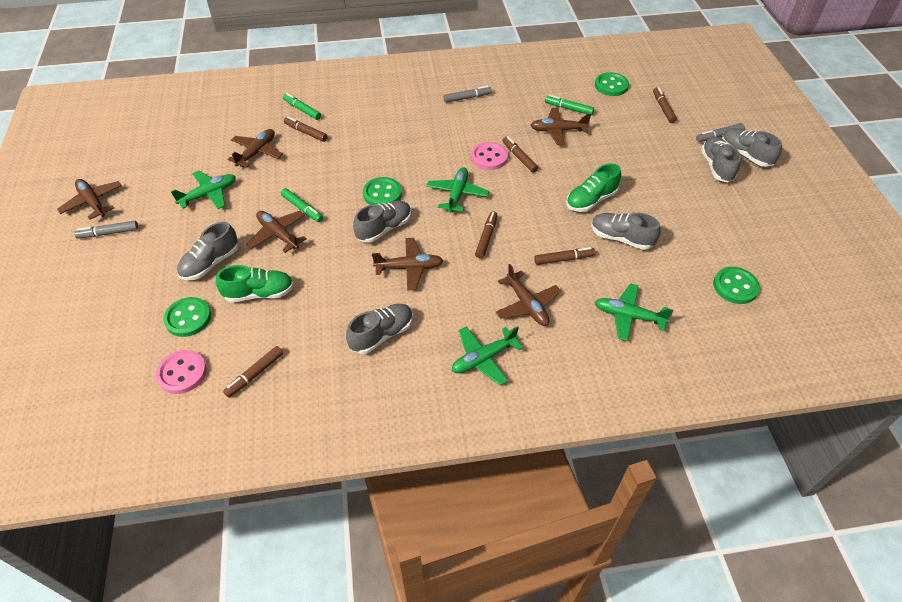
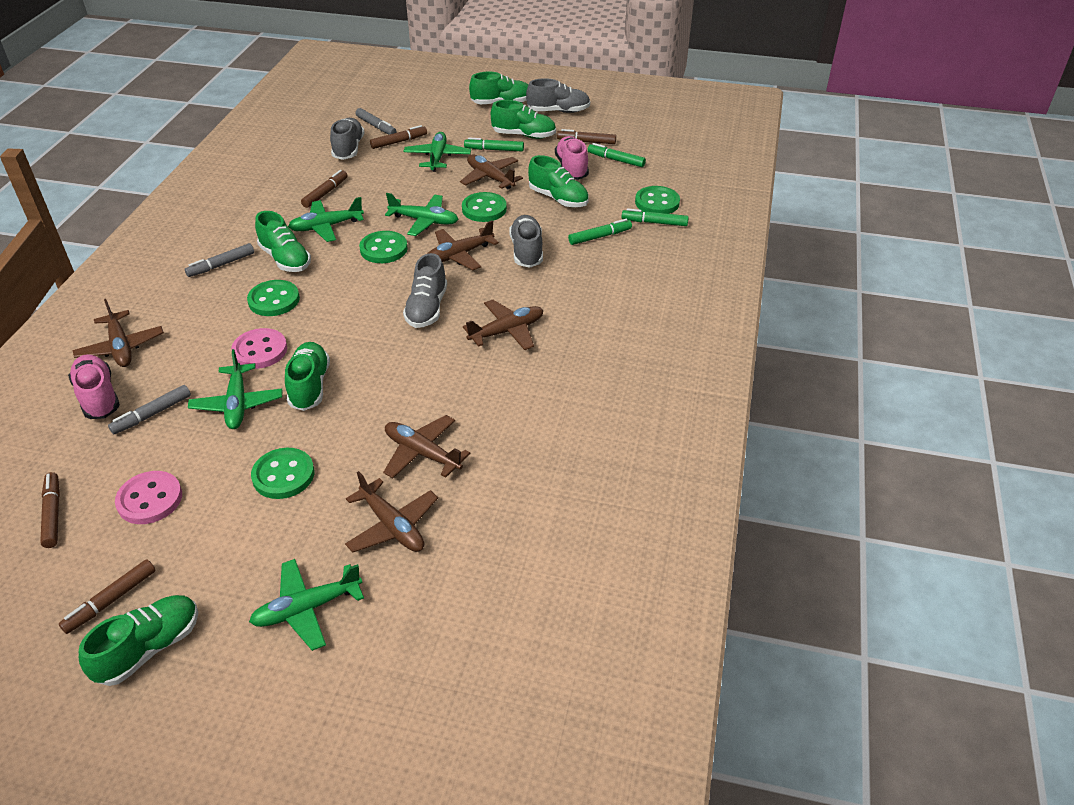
brown marker: 6 -> 5
green button: 4 -> 5
green marker: 3 -> 4
green plane: 4 -> 5
green shoe: 2 -> 6
grey shoe: 6 -> 4
pink shoe: 0 -> 2

